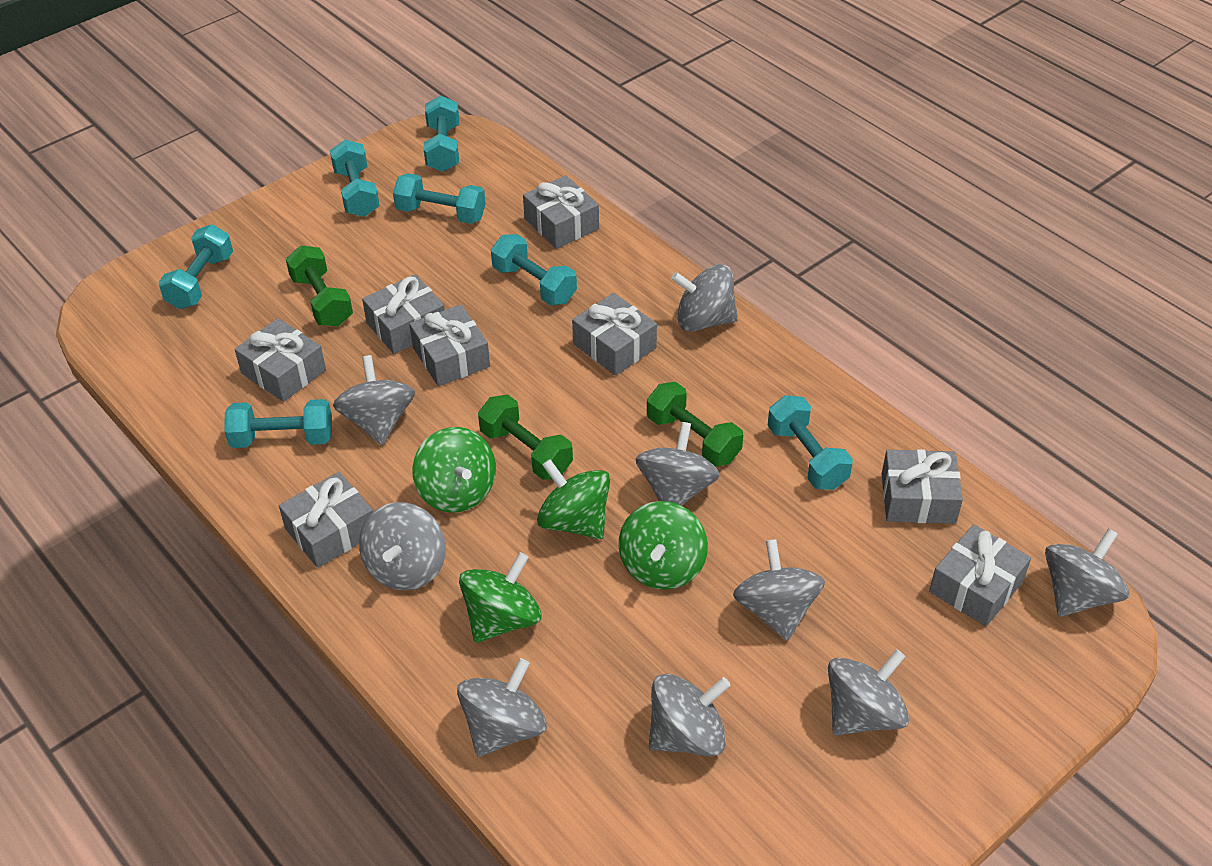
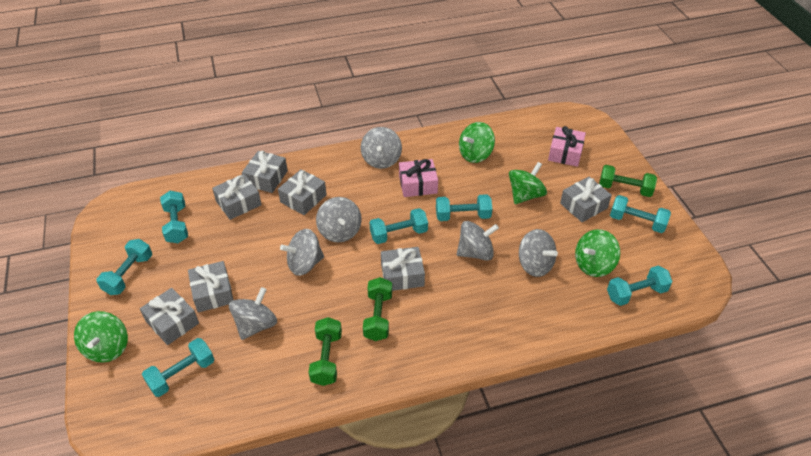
grey gift: 8 -> 7
grey spinning top: 9 -> 6
pink gift: 0 -> 2

